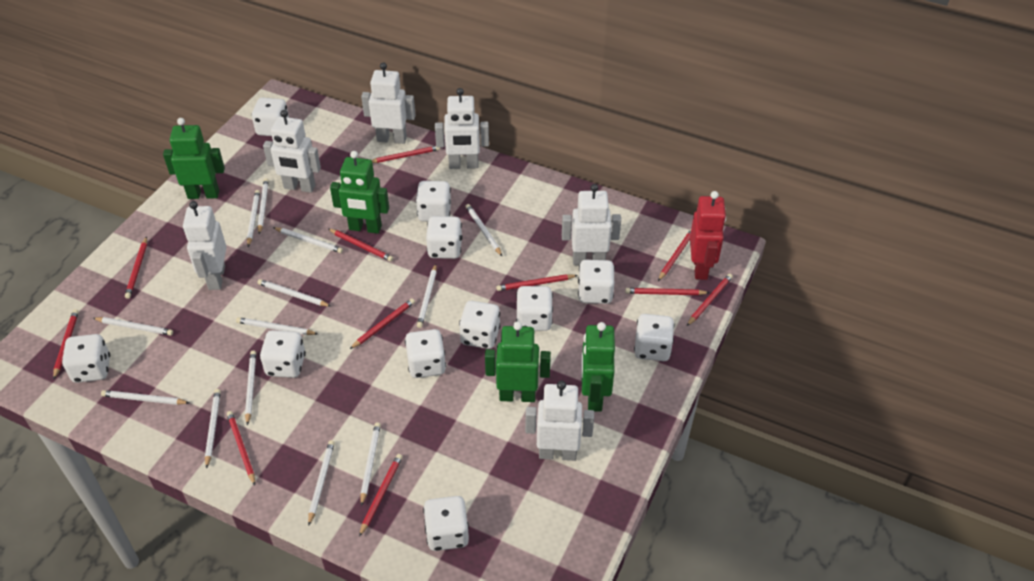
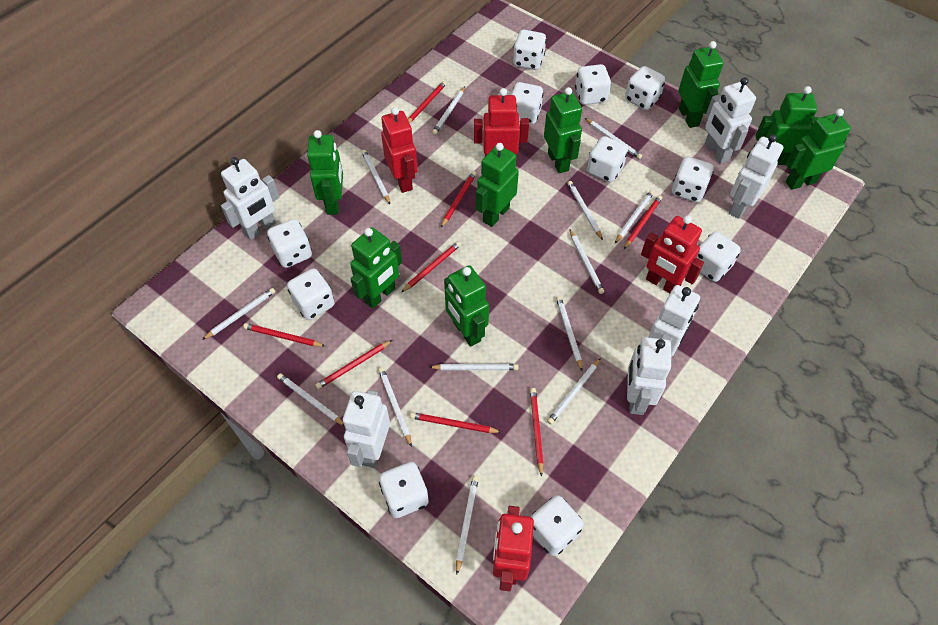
green robot: 4 -> 8
red pencil: 11 -> 8
red robot: 1 -> 4

